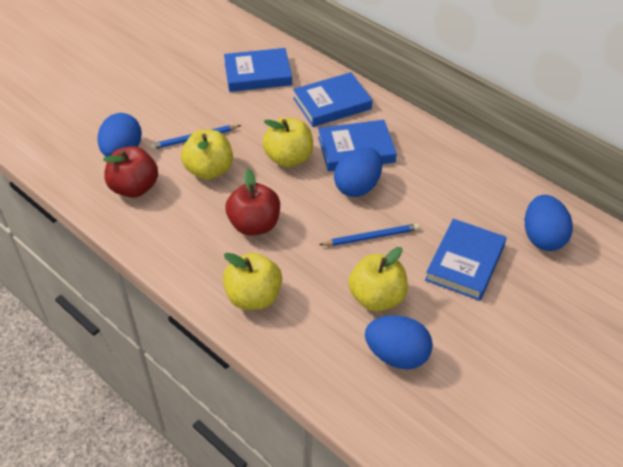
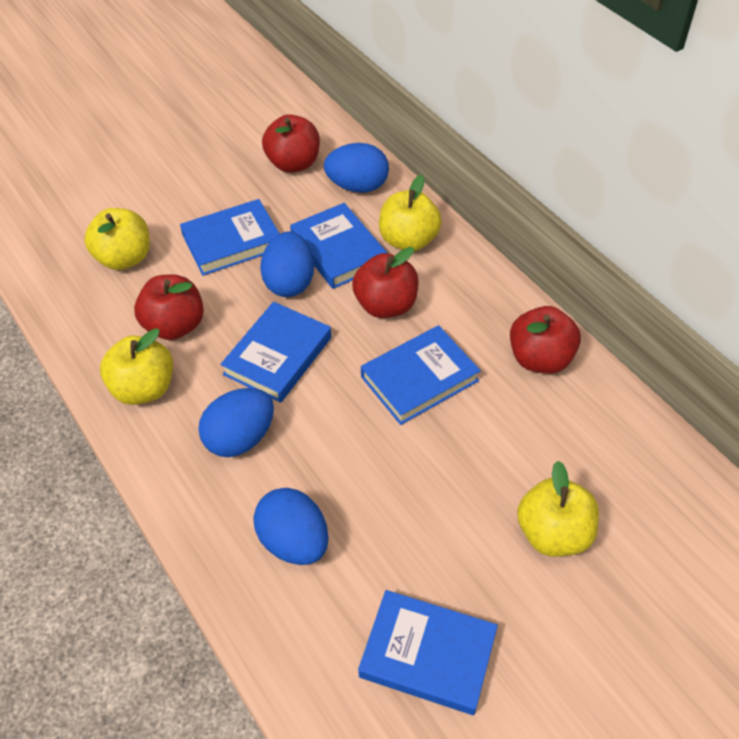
blue book: 4 -> 5
blue pencil: 2 -> 0
red apple: 2 -> 4

